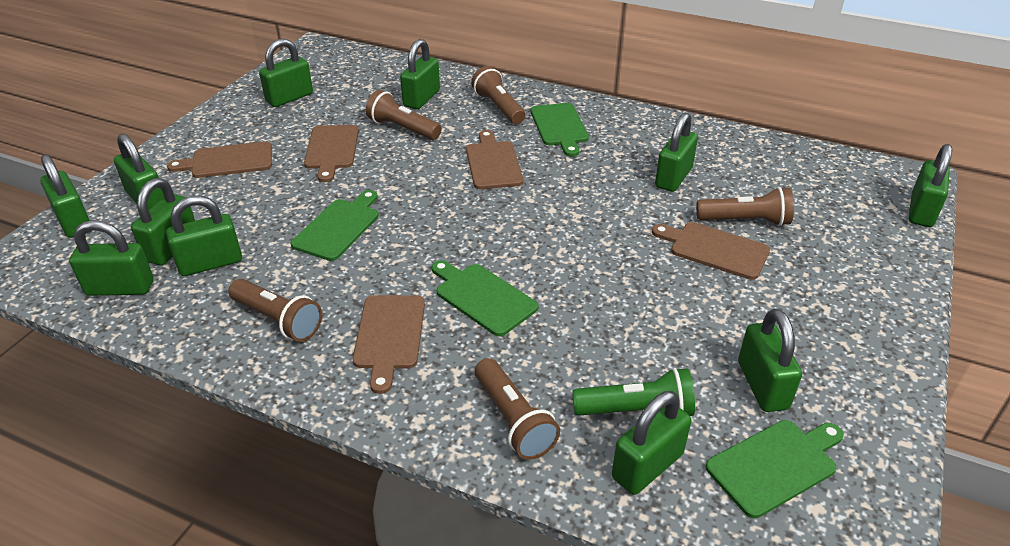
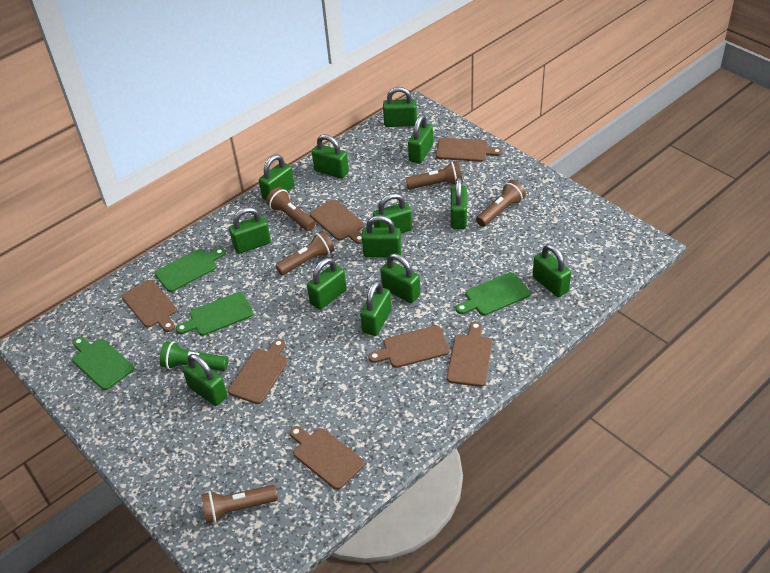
brown cutting board: 5 -> 7
green padlock: 11 -> 13

